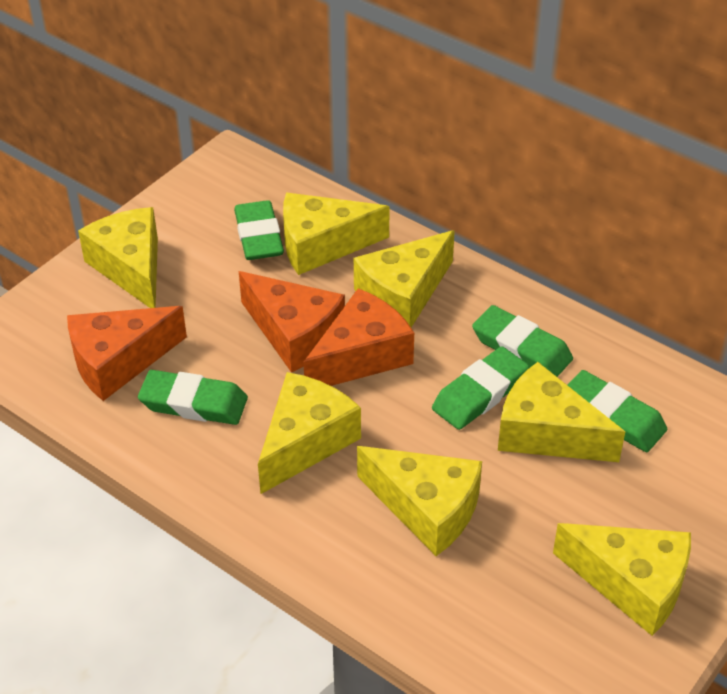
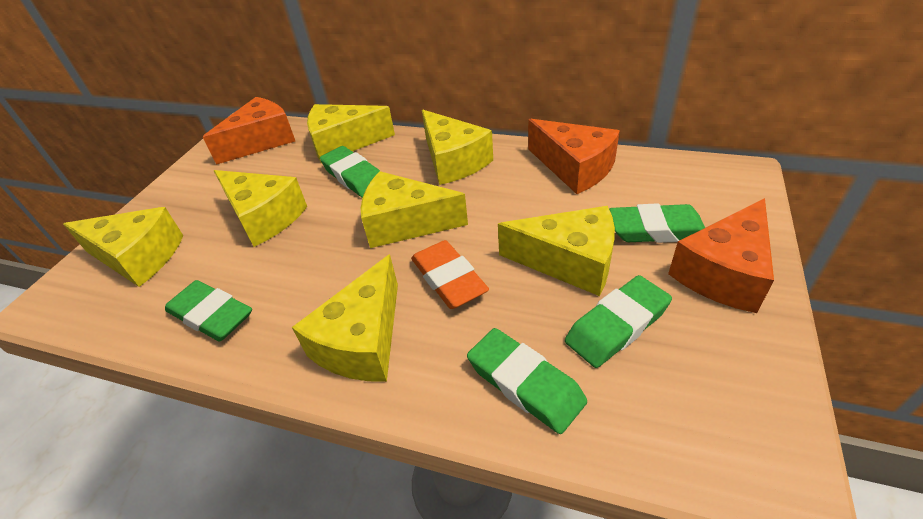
orange eraser: 0 -> 1

